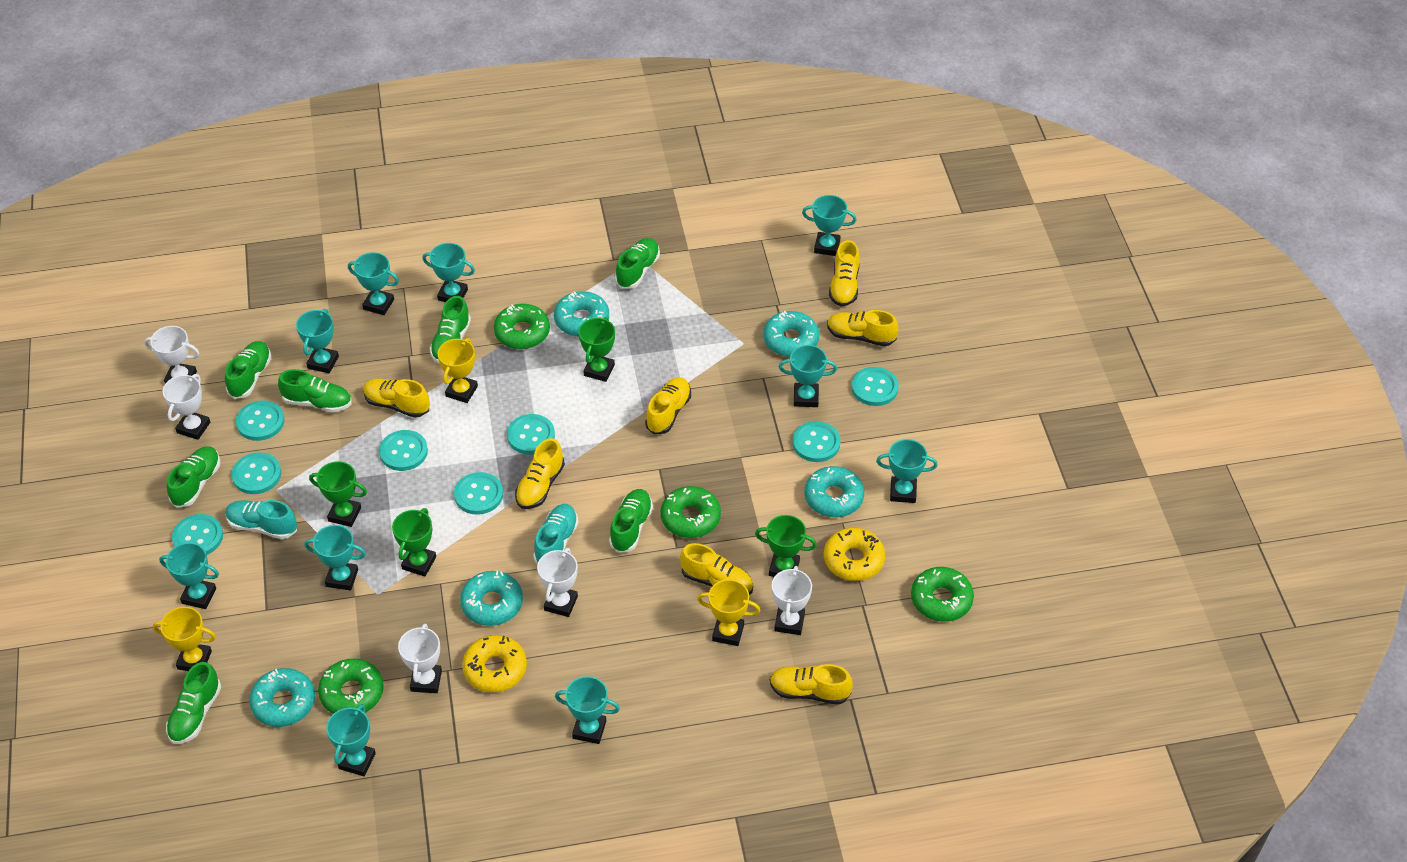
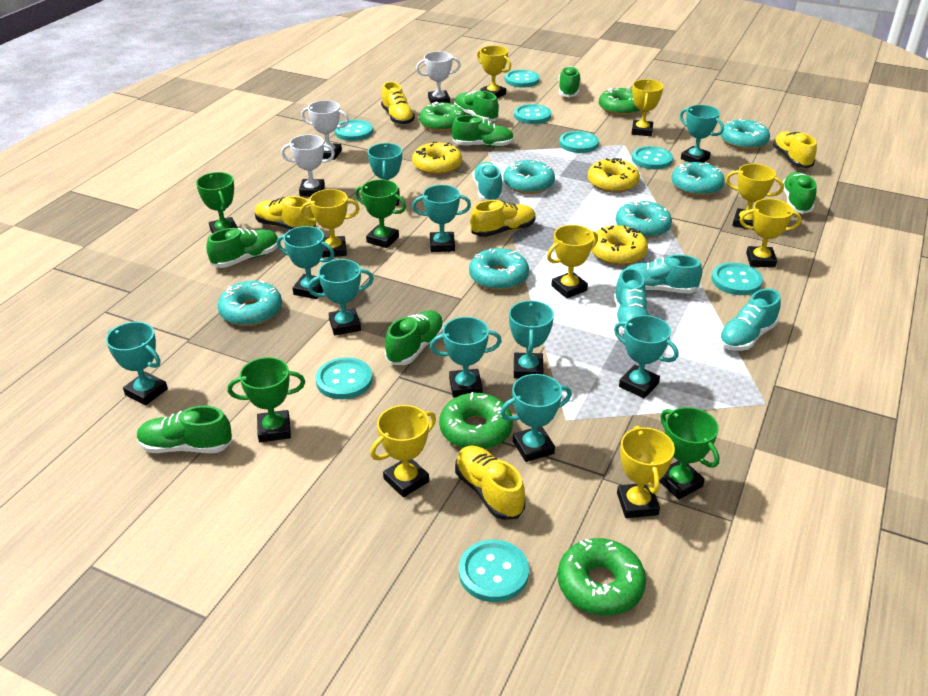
turquoise donut: 5 -> 6
turquoise shoe: 2 -> 4
white trophy: 5 -> 3
yellow donut: 2 -> 3
yellow shoe: 7 -> 5
yellow trophy: 3 -> 8

